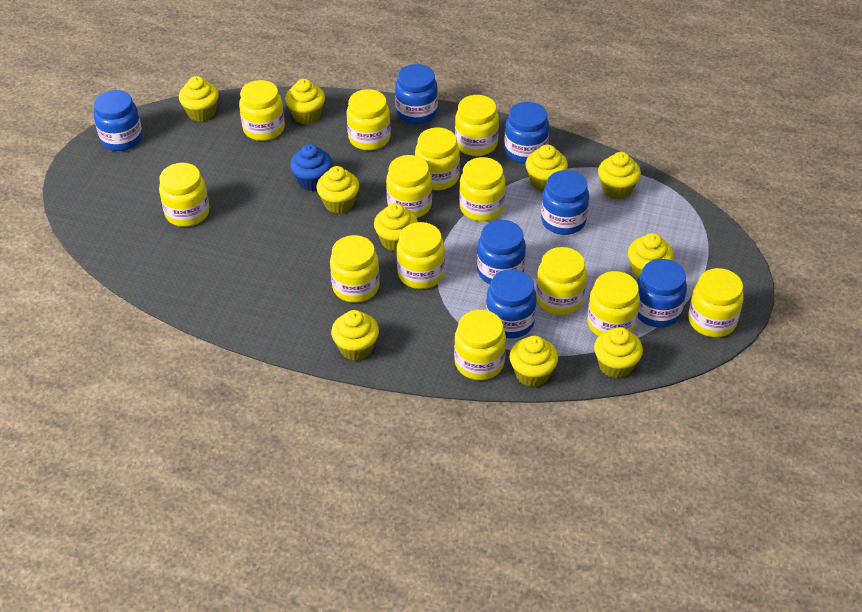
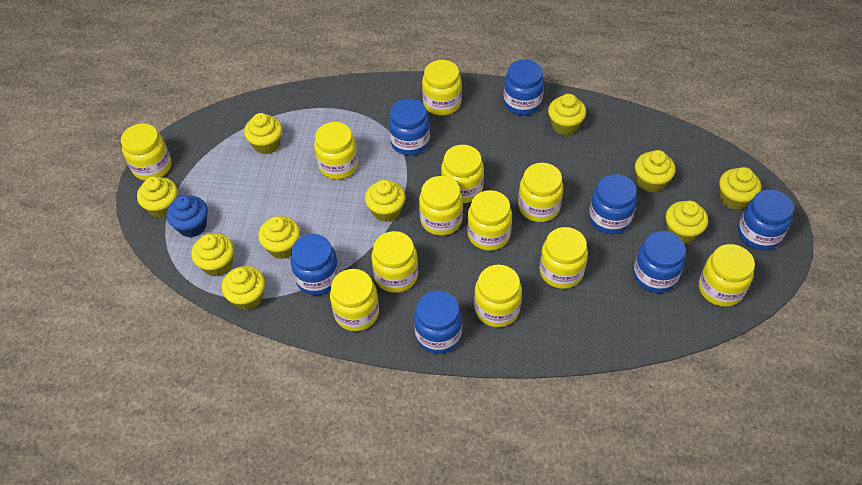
yellow jar: 13 -> 12

